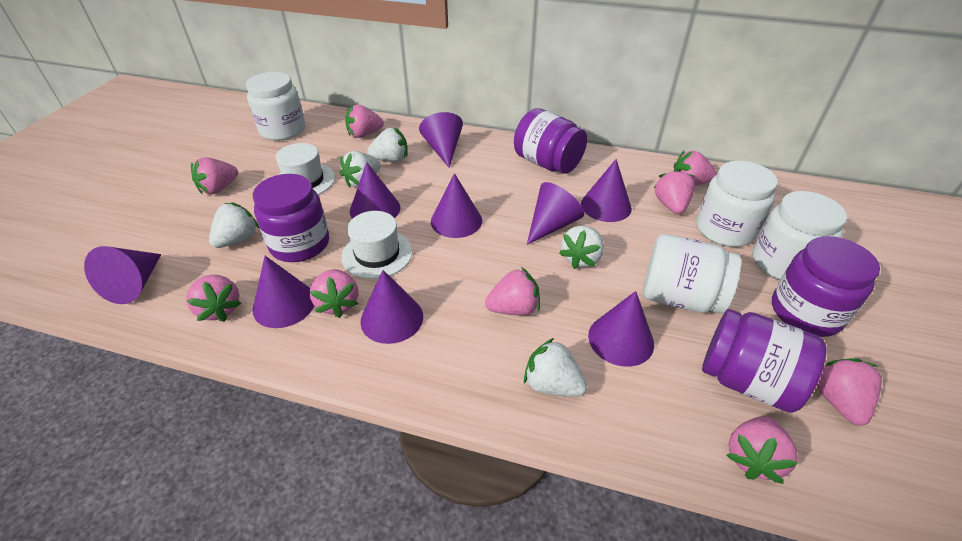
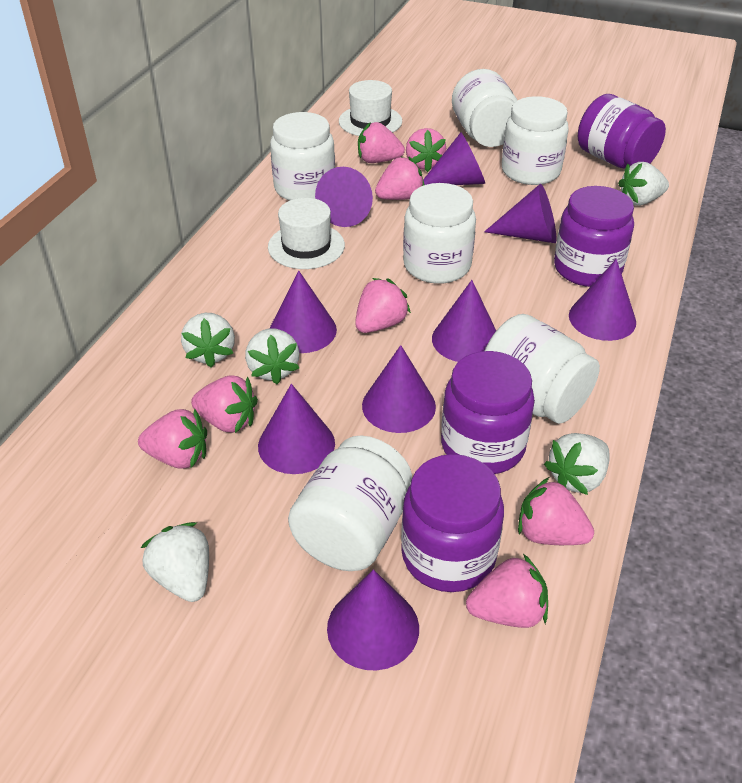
pink strawberry: 9 -> 8
white jar: 4 -> 6

